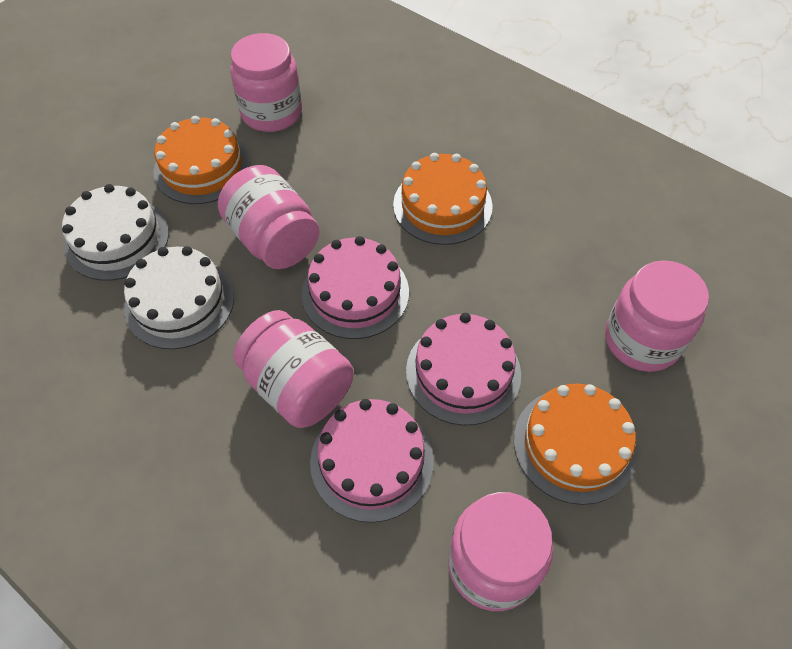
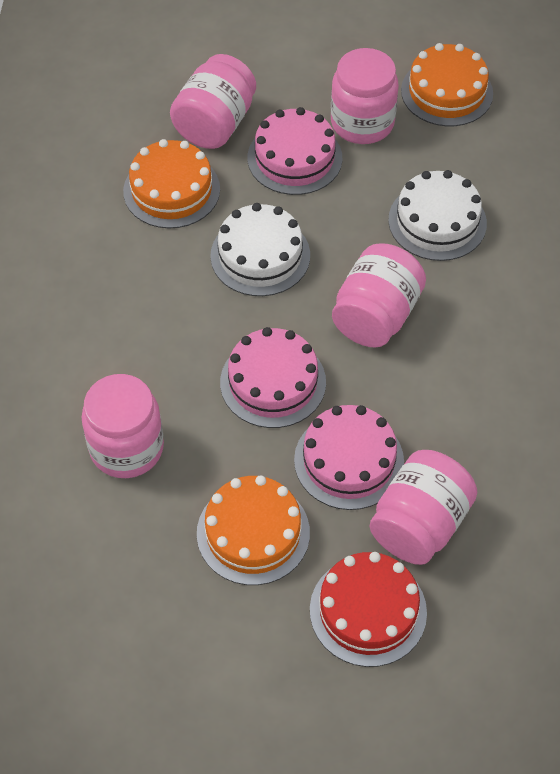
red cake: 0 -> 1

